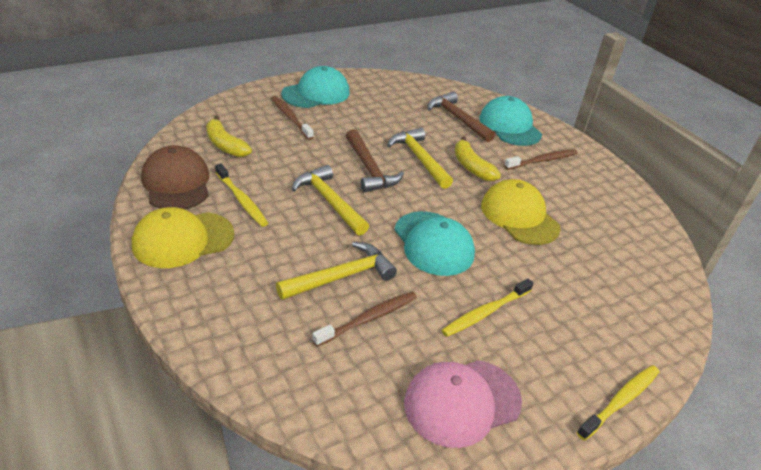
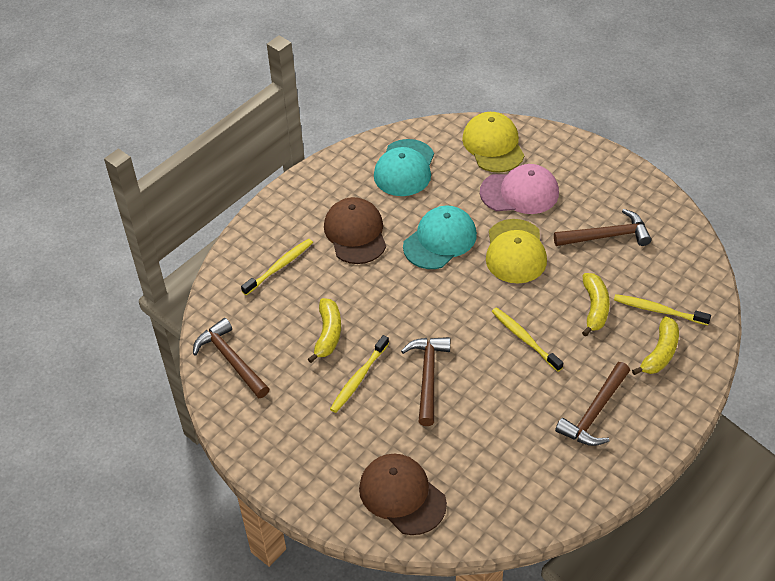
brown cap: 1 -> 2
brown hammer: 2 -> 4
brown toothbrush: 3 -> 0
turquoise cap: 3 -> 2
yellow banana: 2 -> 3
yellow hammer: 3 -> 0
yellow toothbrush: 3 -> 4

